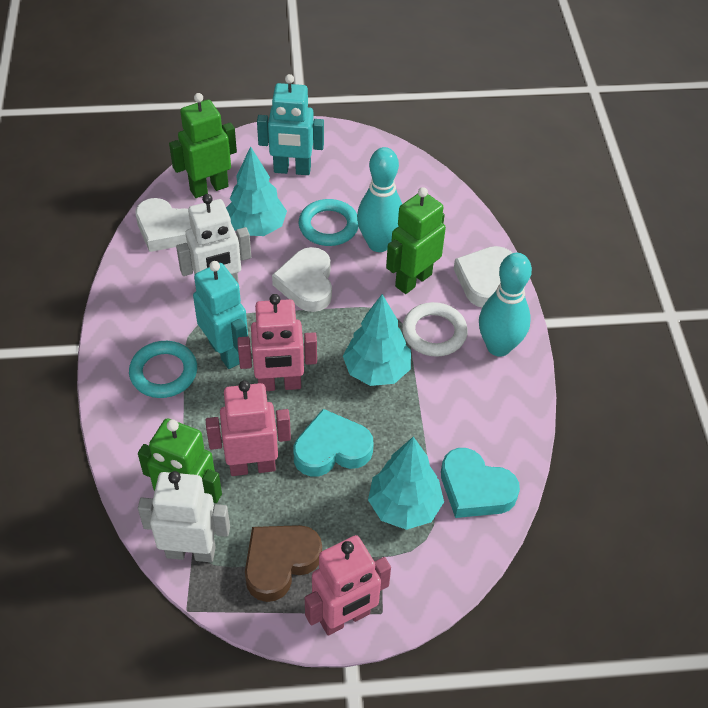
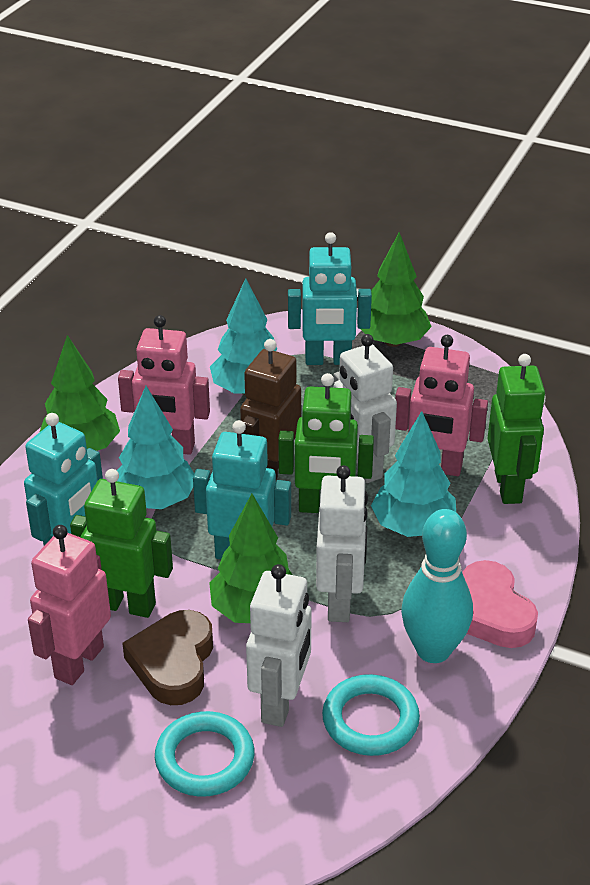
brown robot: 0 -> 1
green tree: 0 -> 3
pink heart: 0 -> 1
turquoise bowling pin: 2 -> 1
turquoise heart: 2 -> 0
turquoise robot: 2 -> 3
white heart: 3 -> 0
white ring: 1 -> 0
white robot: 2 -> 3

